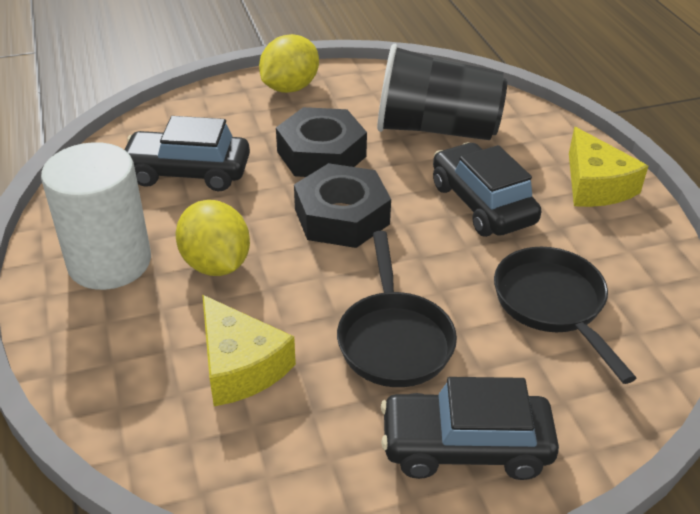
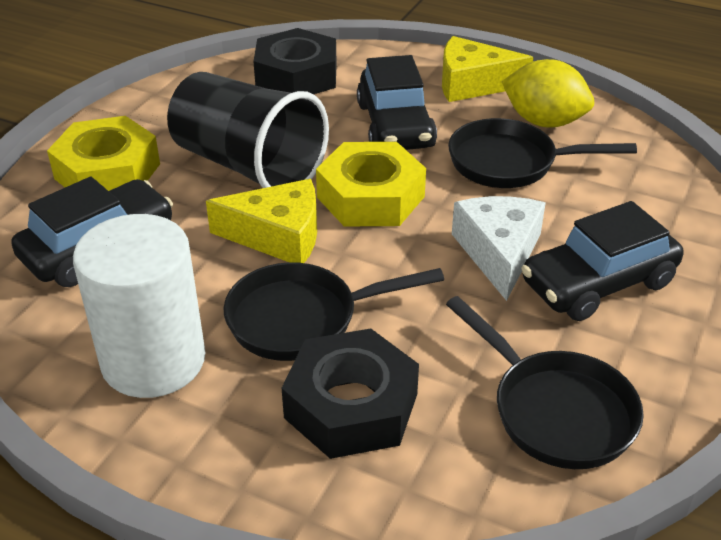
black pan: 2 -> 3
white cheese: 0 -> 1
yellow lemon: 2 -> 1
yellow nut: 0 -> 2

